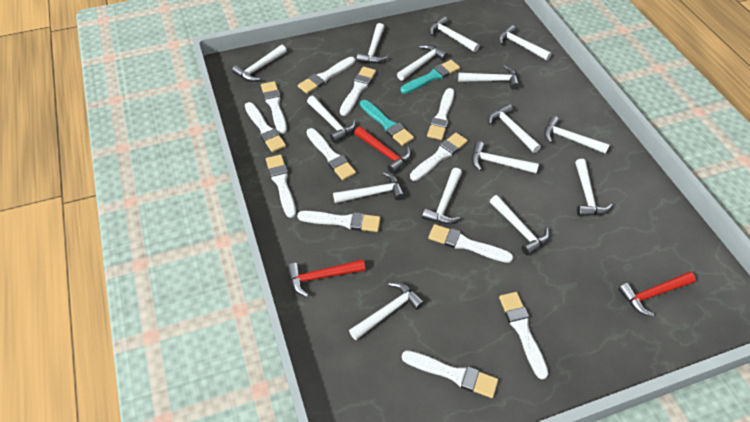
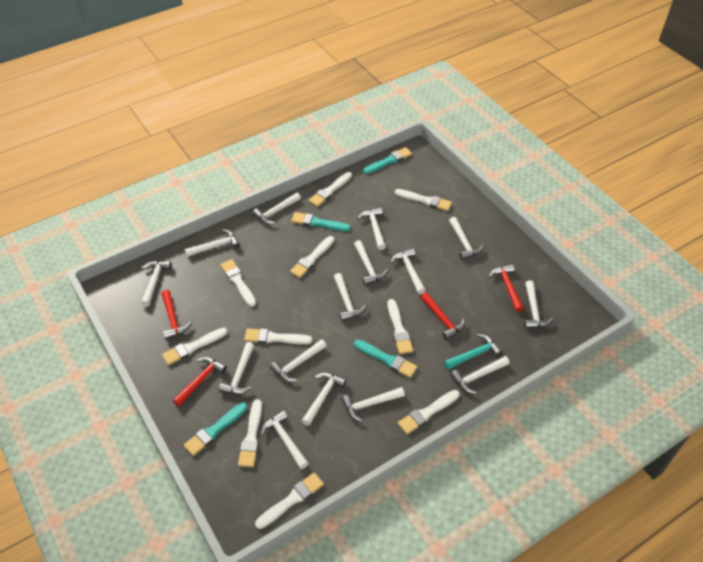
red hammer: 3 -> 4
turquoise brush: 2 -> 4
turquoise hammer: 0 -> 1
white brush: 12 -> 10

